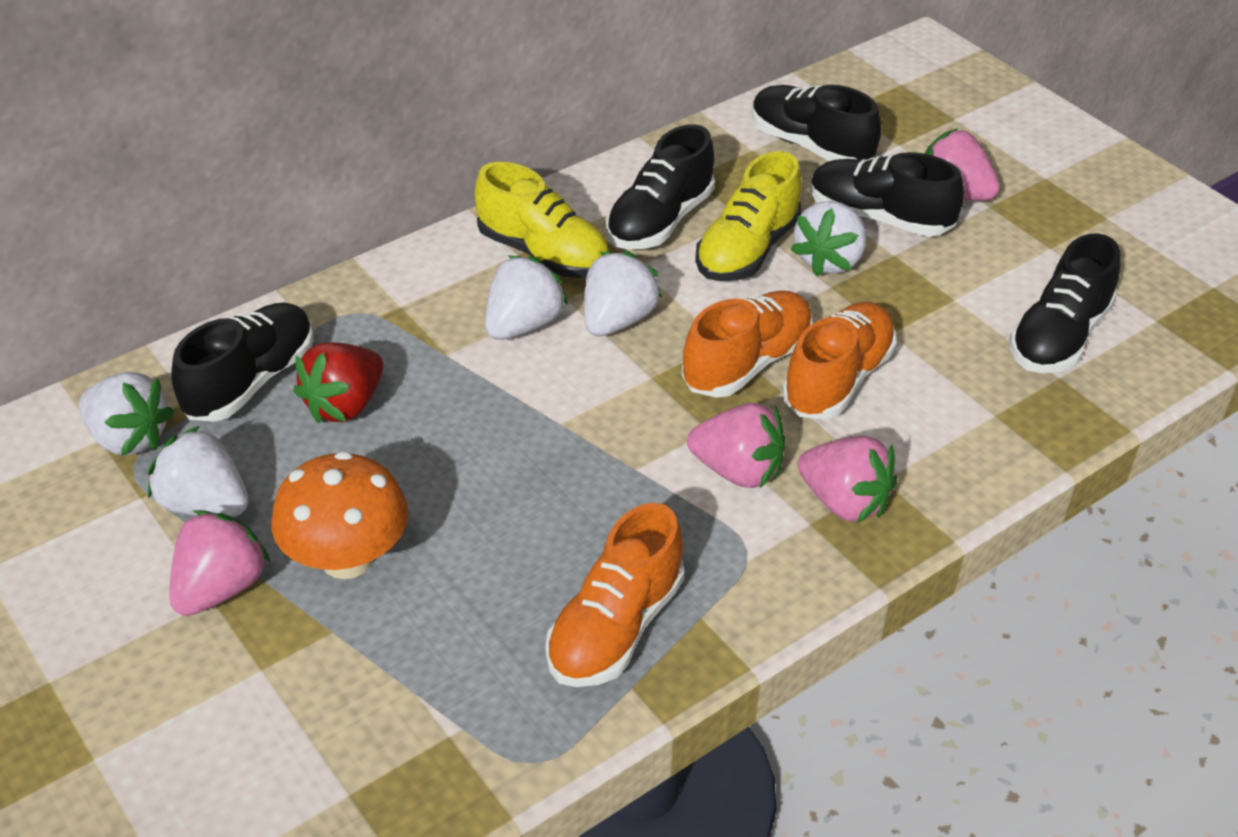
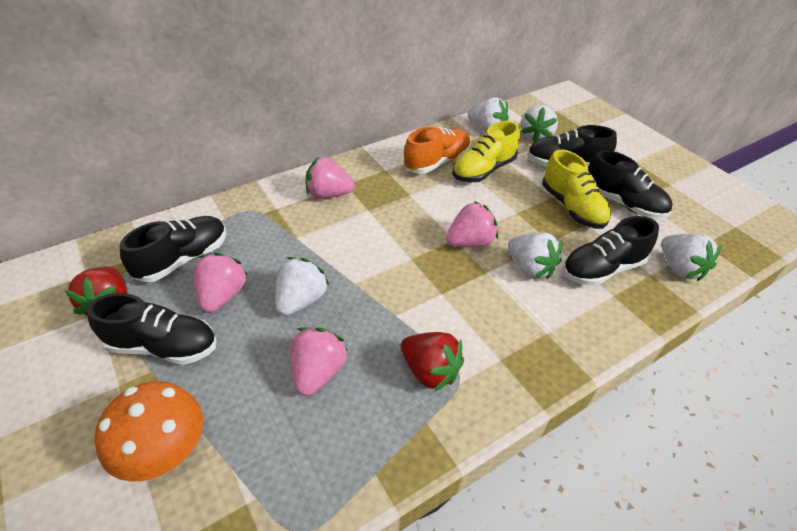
orange shoe: 3 -> 1
red strawberry: 1 -> 2

